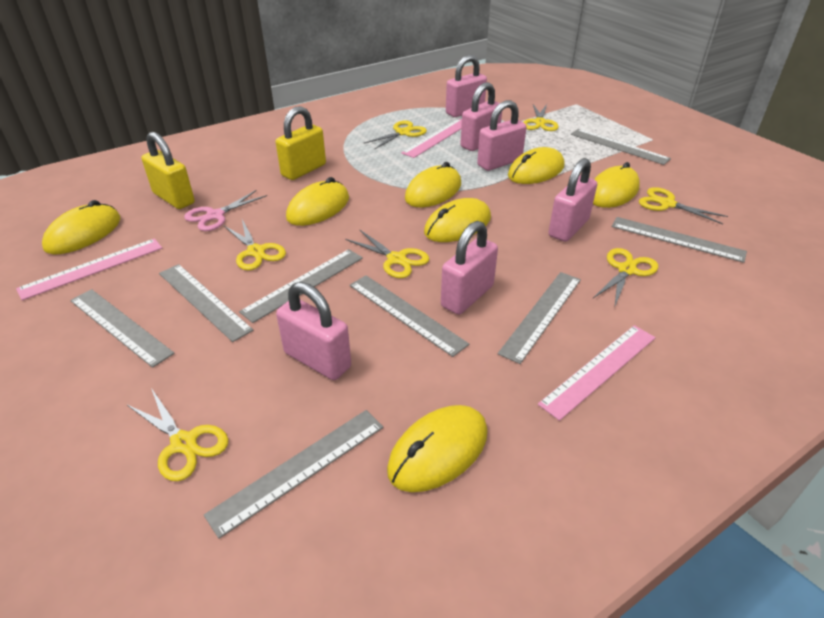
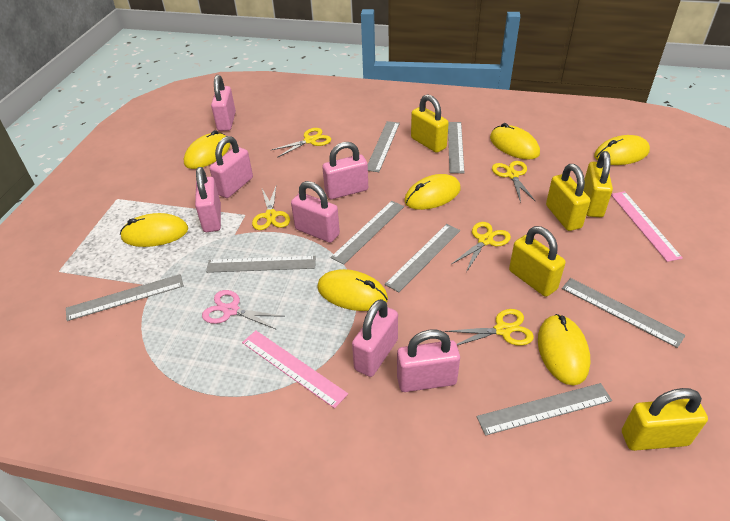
pink padlock: 6 -> 7
pink ruler: 3 -> 2
yellow padlock: 2 -> 5
yellow scissors: 7 -> 5

